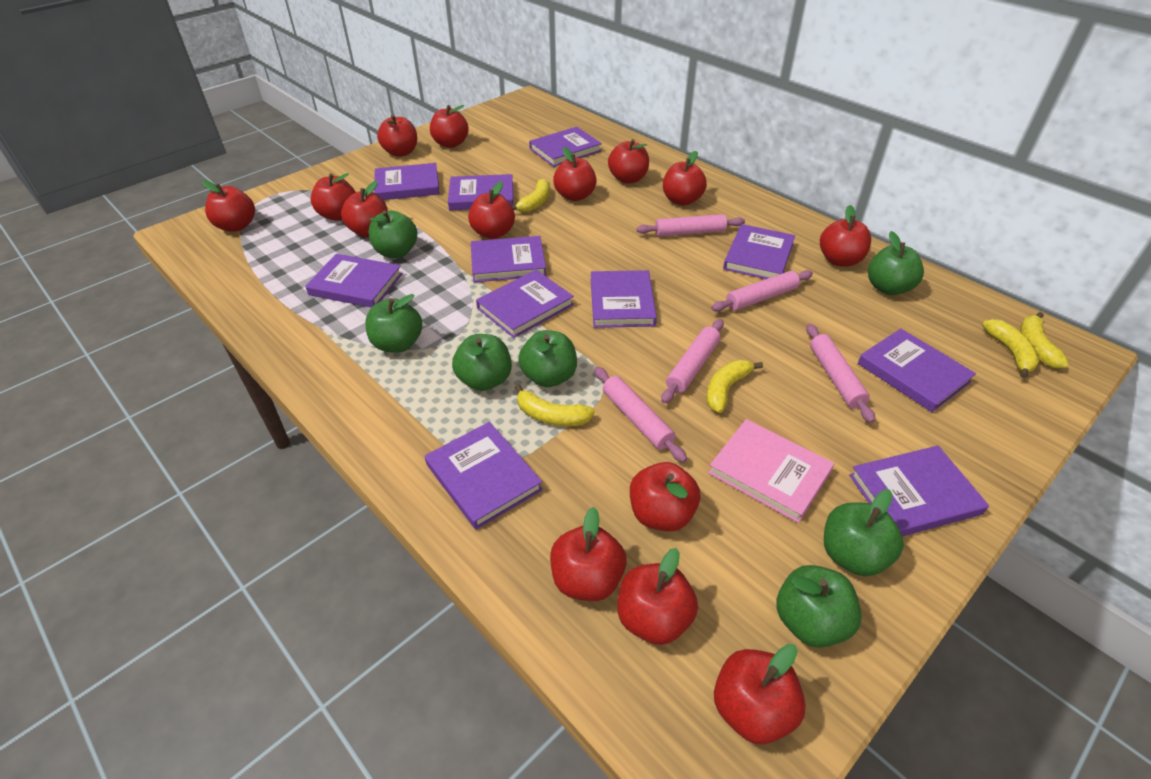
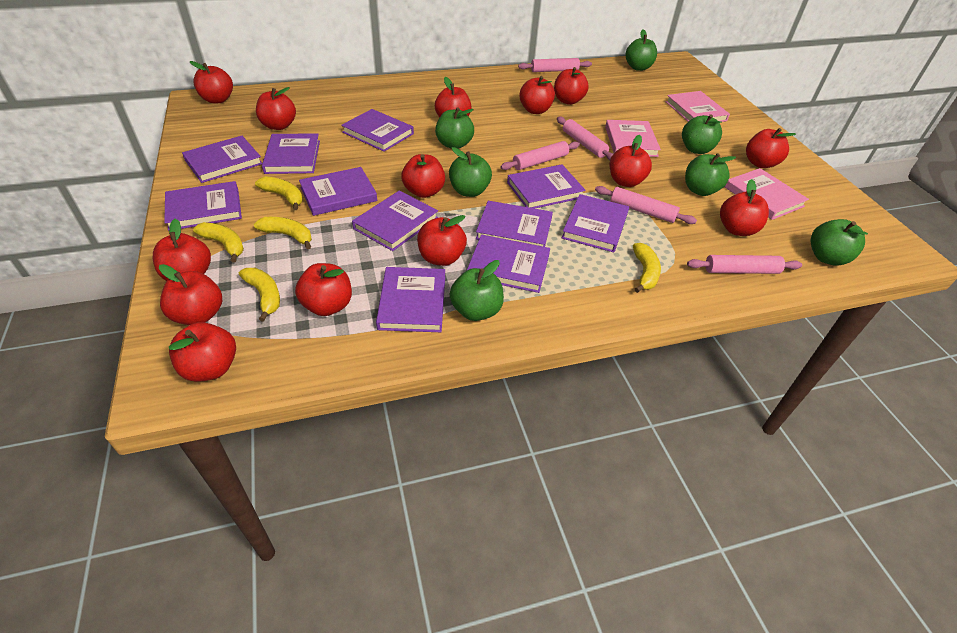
pink book: 1 -> 3

